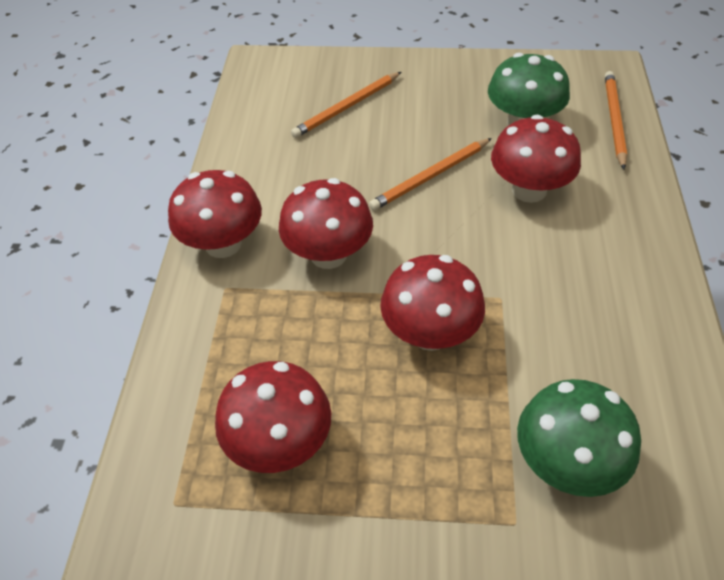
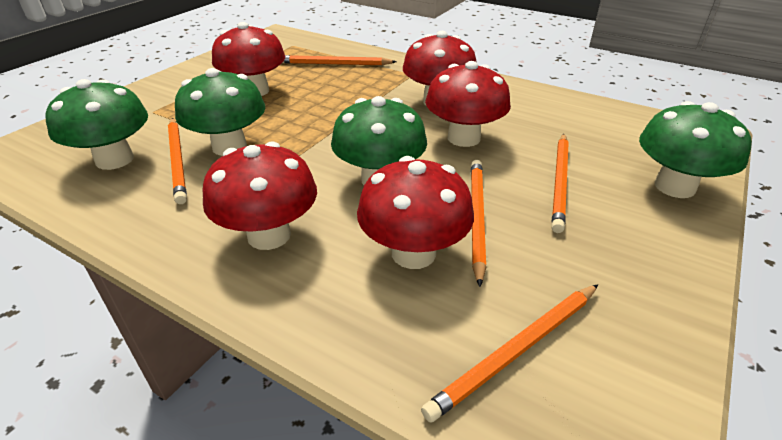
green mushroom: 2 -> 4
orange pencil: 3 -> 5

